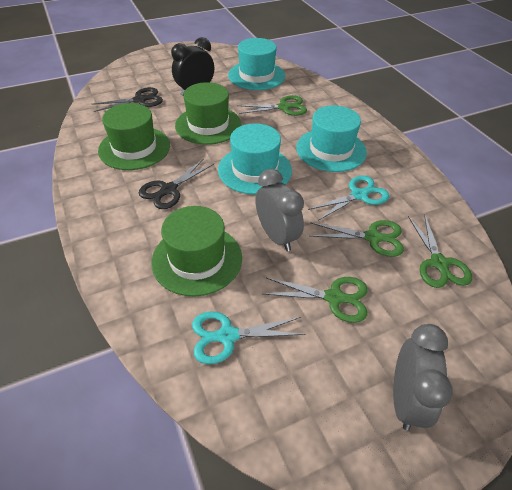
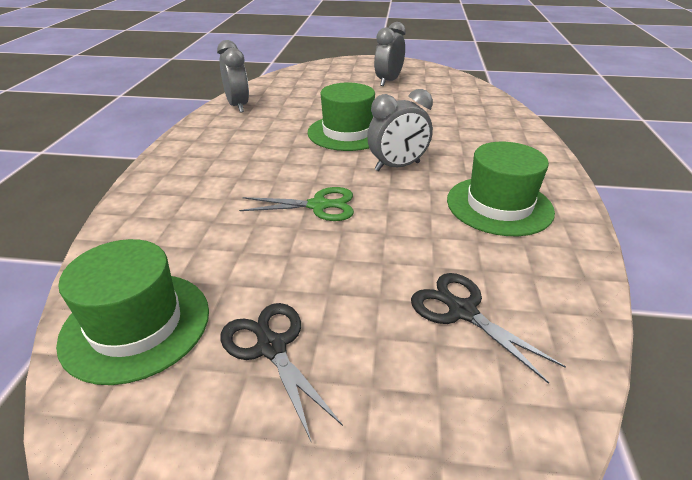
black clock: 1 -> 0
green scissors: 4 -> 1
grey clock: 2 -> 3
turquoise hat: 3 -> 0
turquoise scissors: 2 -> 0

